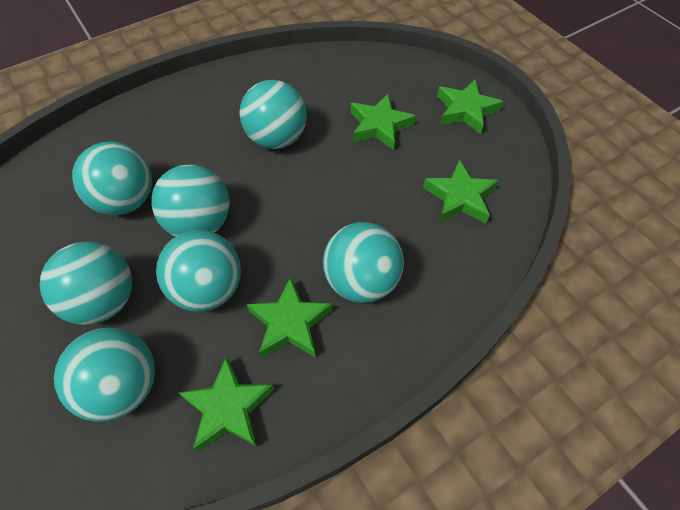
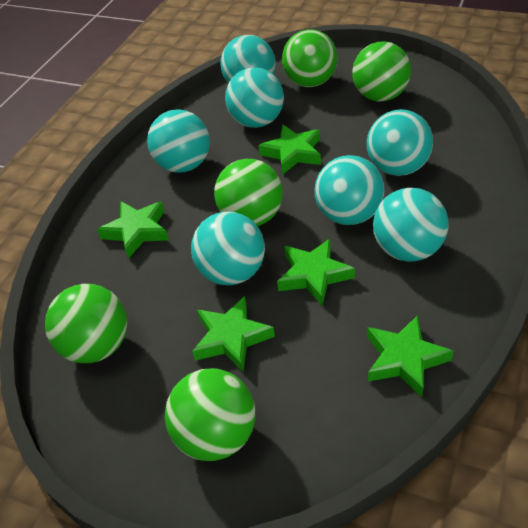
green ball: 0 -> 5

